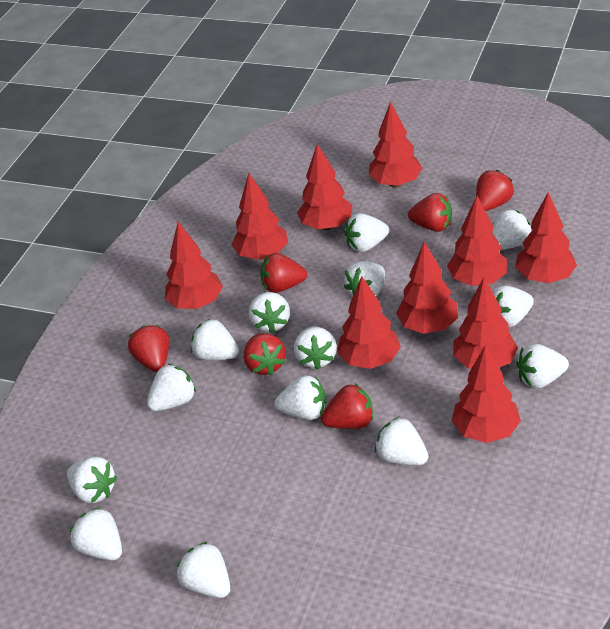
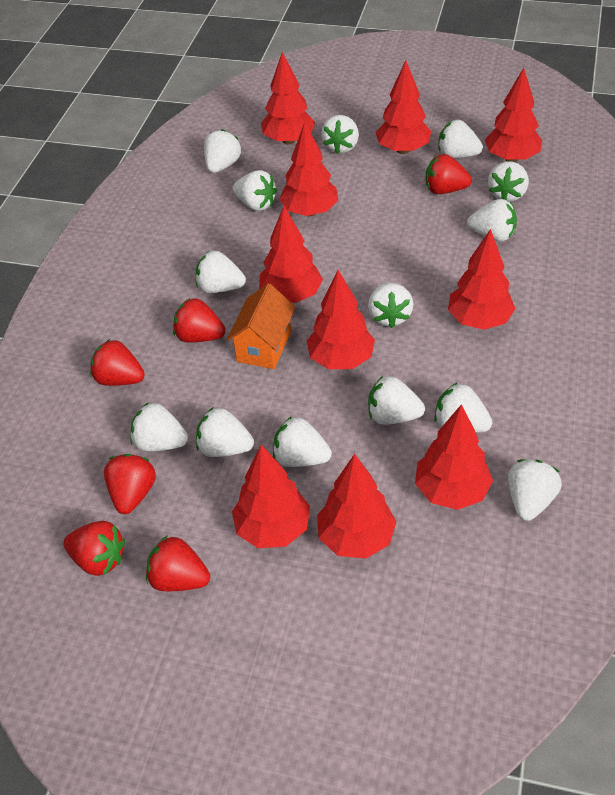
orange house: 0 -> 1

